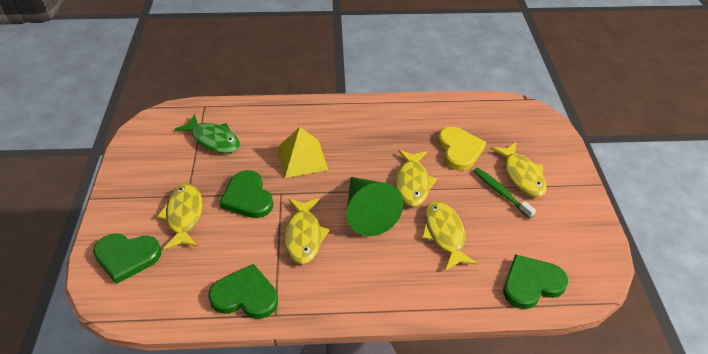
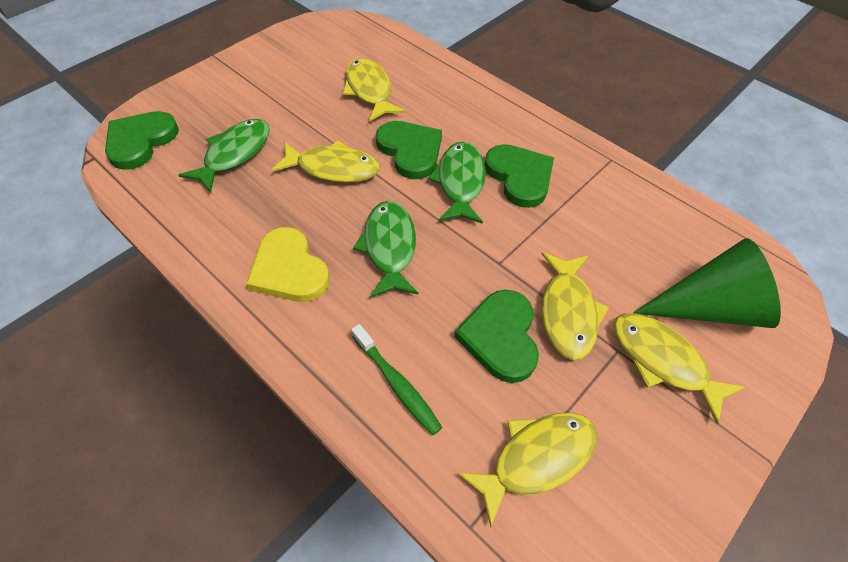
green fish: 1 -> 3
yellow pyramid: 1 -> 0

